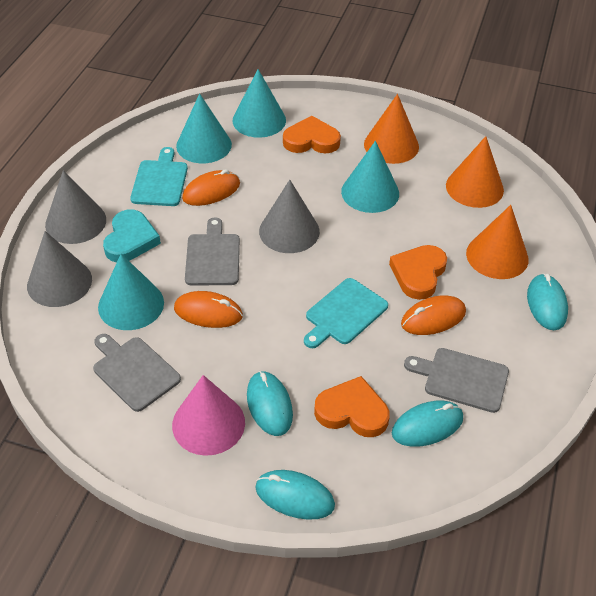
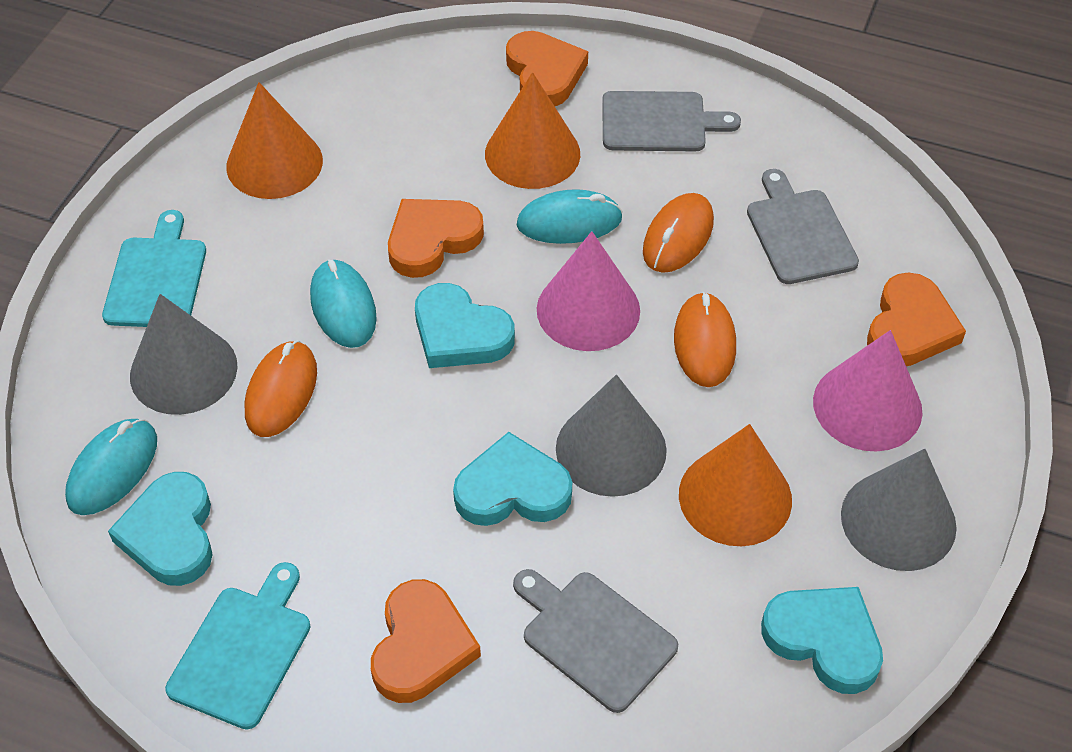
orange heart: 3 -> 4
pink cone: 1 -> 2
turquoise cone: 4 -> 0
turquoise heart: 1 -> 4
turquoise mouse: 4 -> 3

